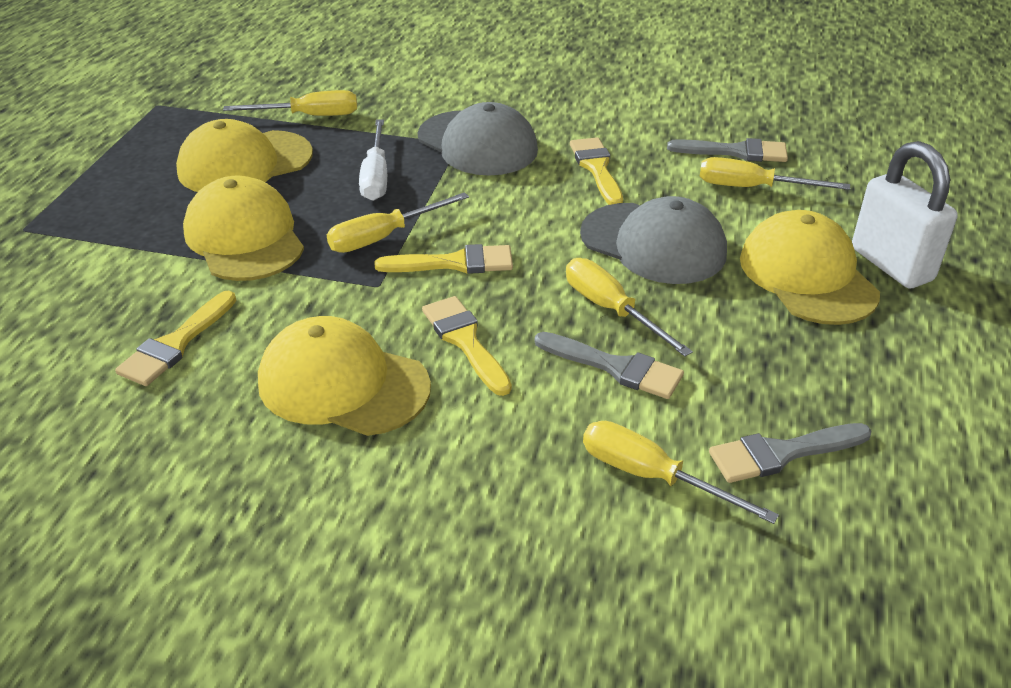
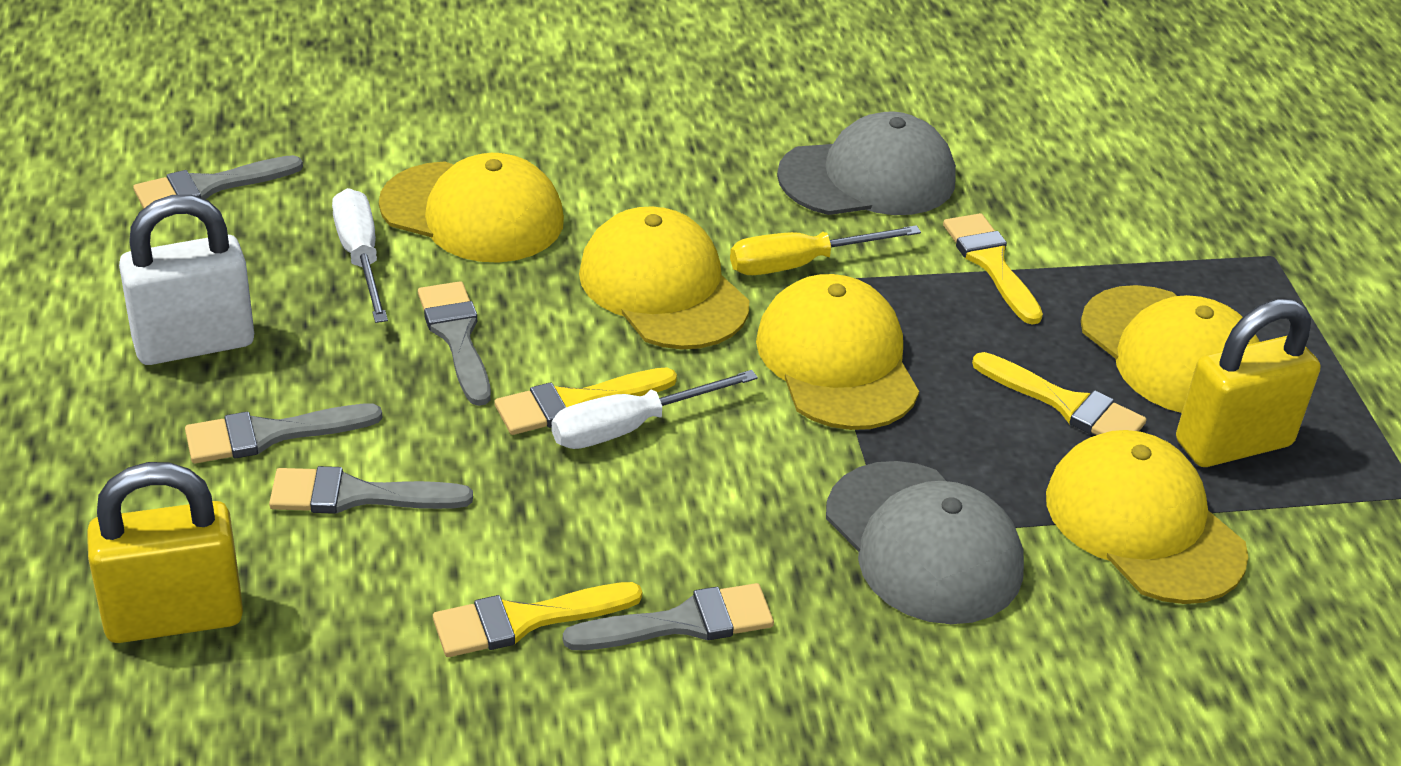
grey brush: 3 -> 5
white screwdriver: 1 -> 2
yellow cap: 4 -> 5
yellow padlock: 0 -> 2
yellow screwdriver: 5 -> 1

